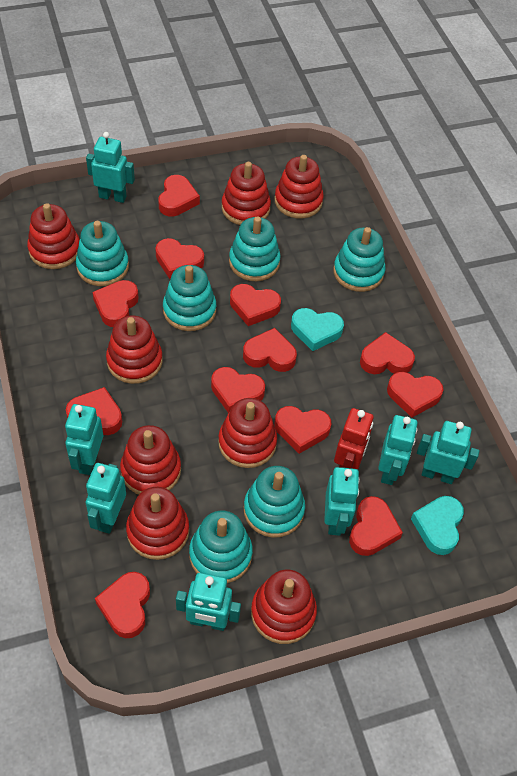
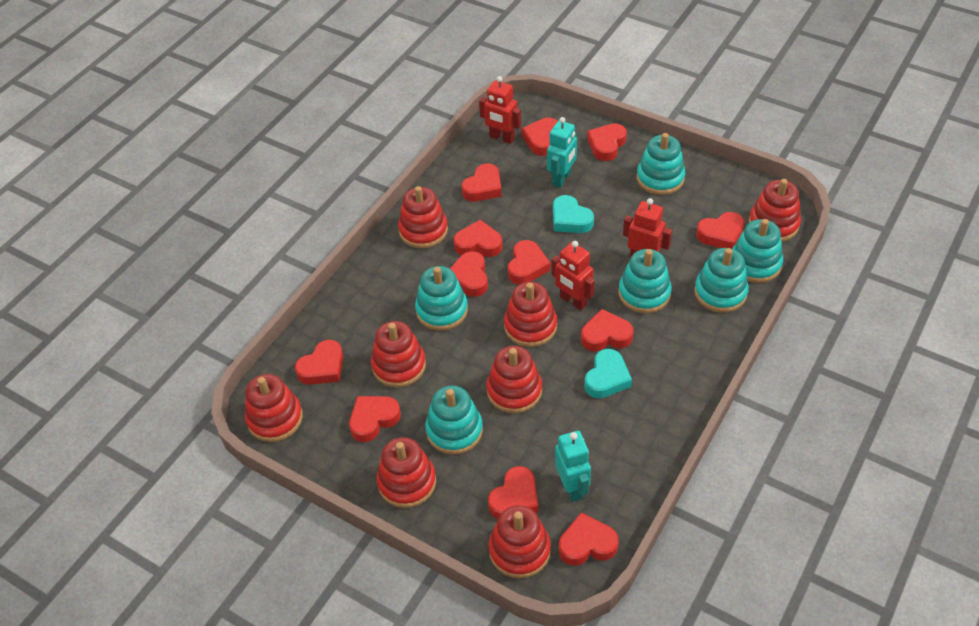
red robot: 1 -> 3
turquoise robot: 7 -> 2

